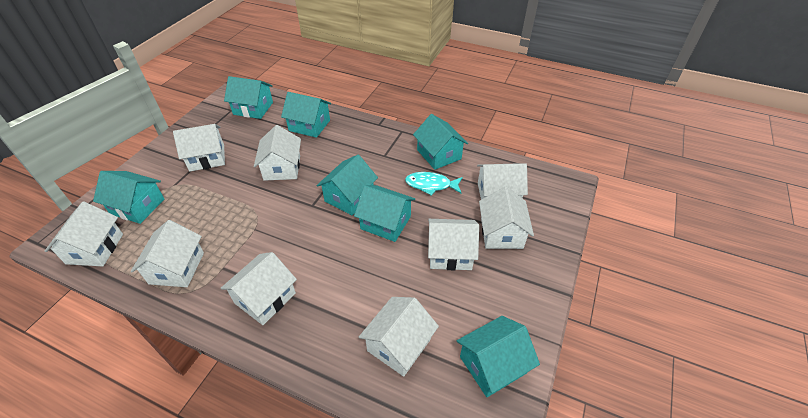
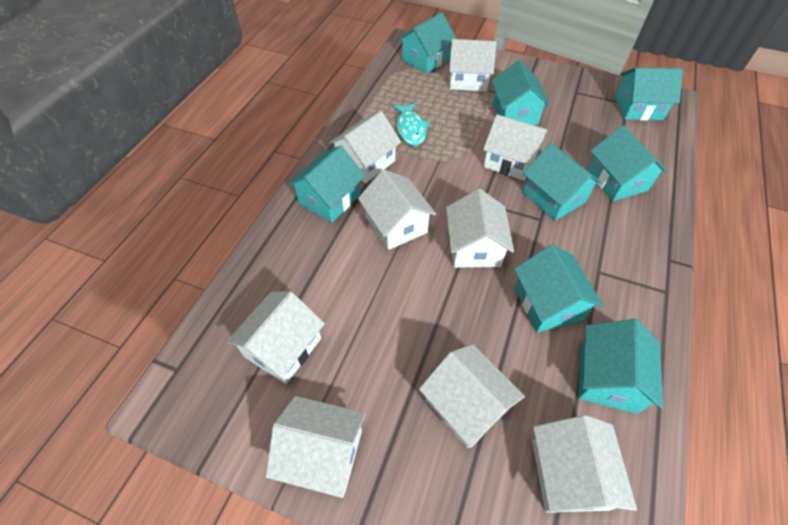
turquoise house: 7 -> 8

